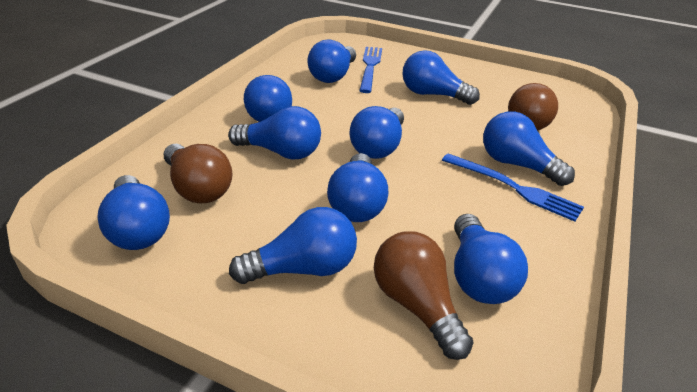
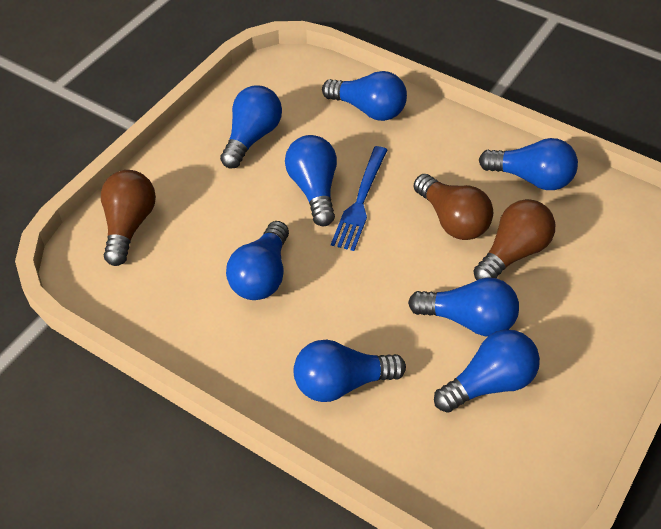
blue fork: 2 -> 1
blue light bulb: 10 -> 8

